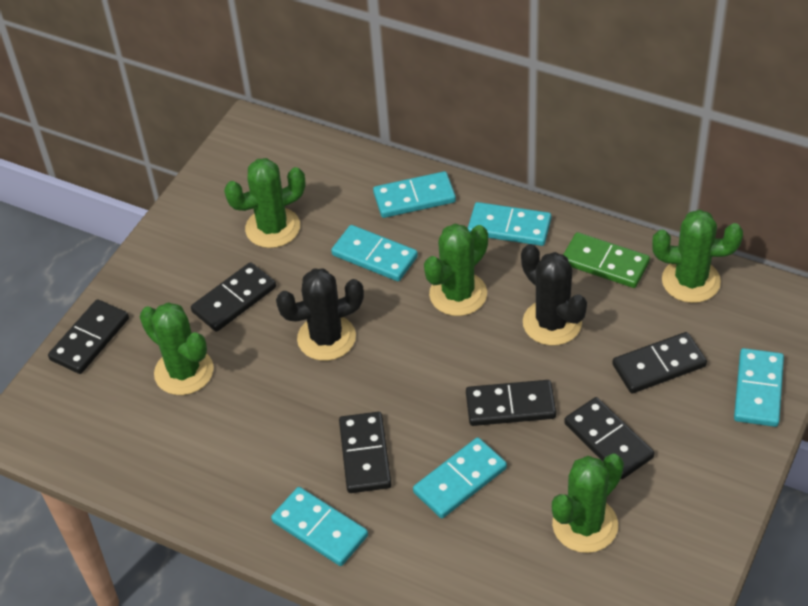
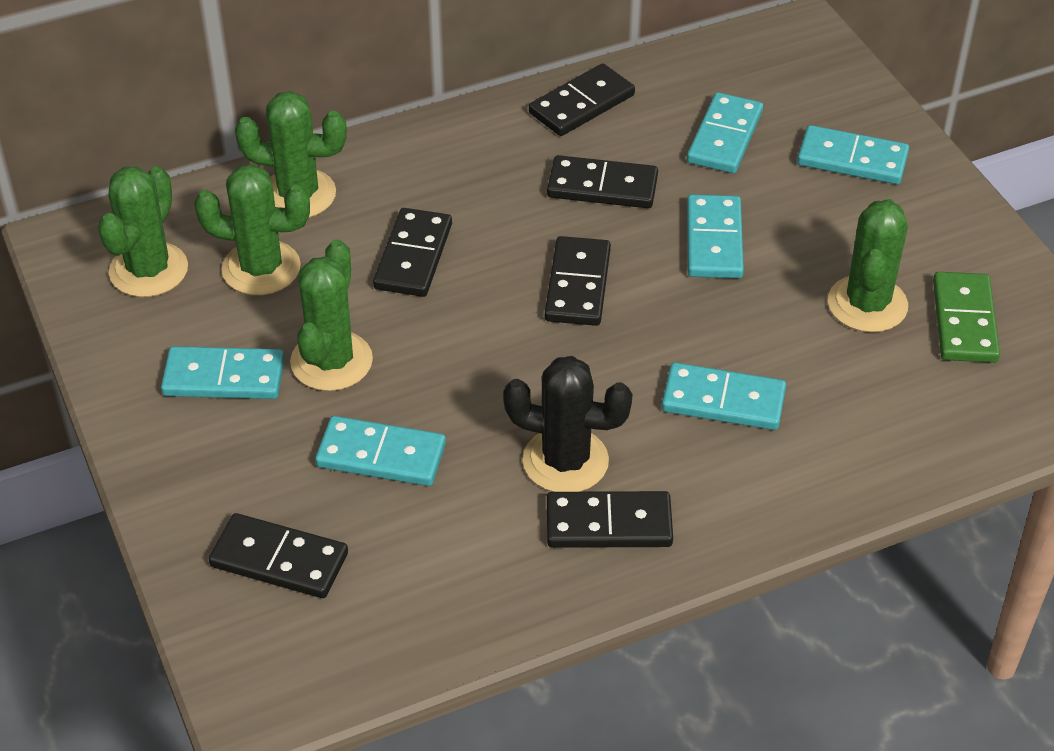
black cactus: 2 -> 1

